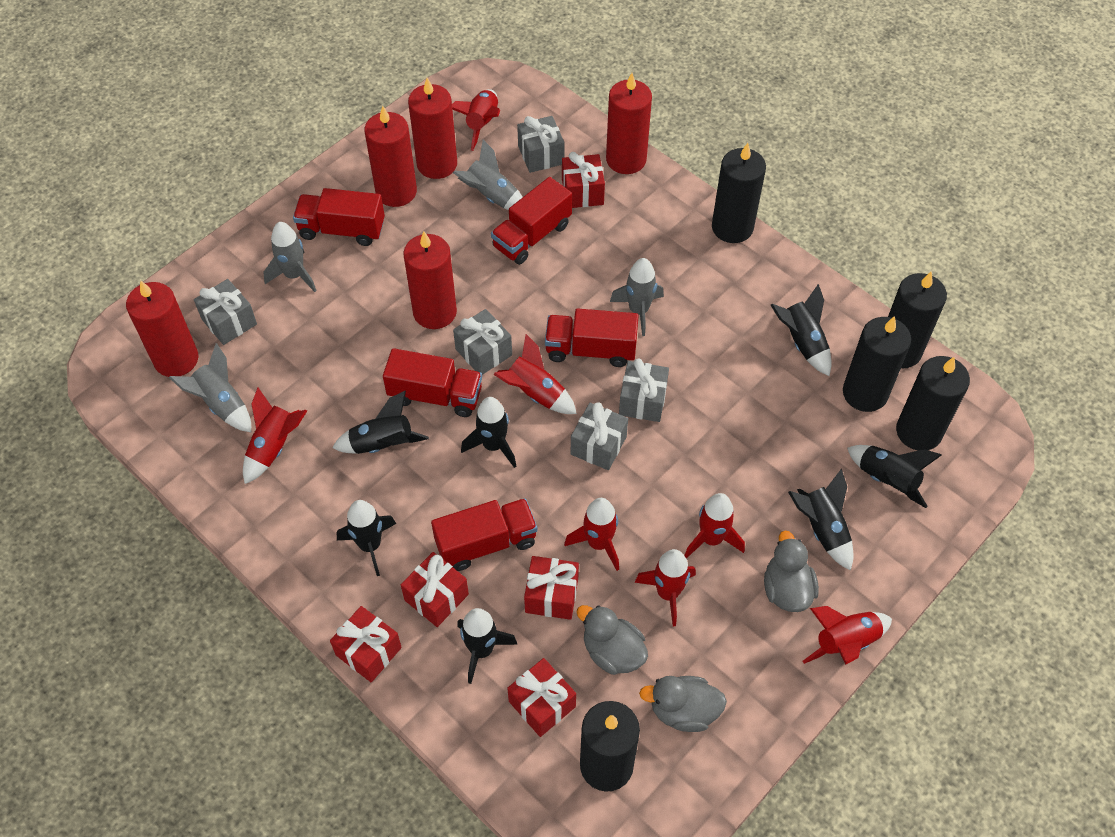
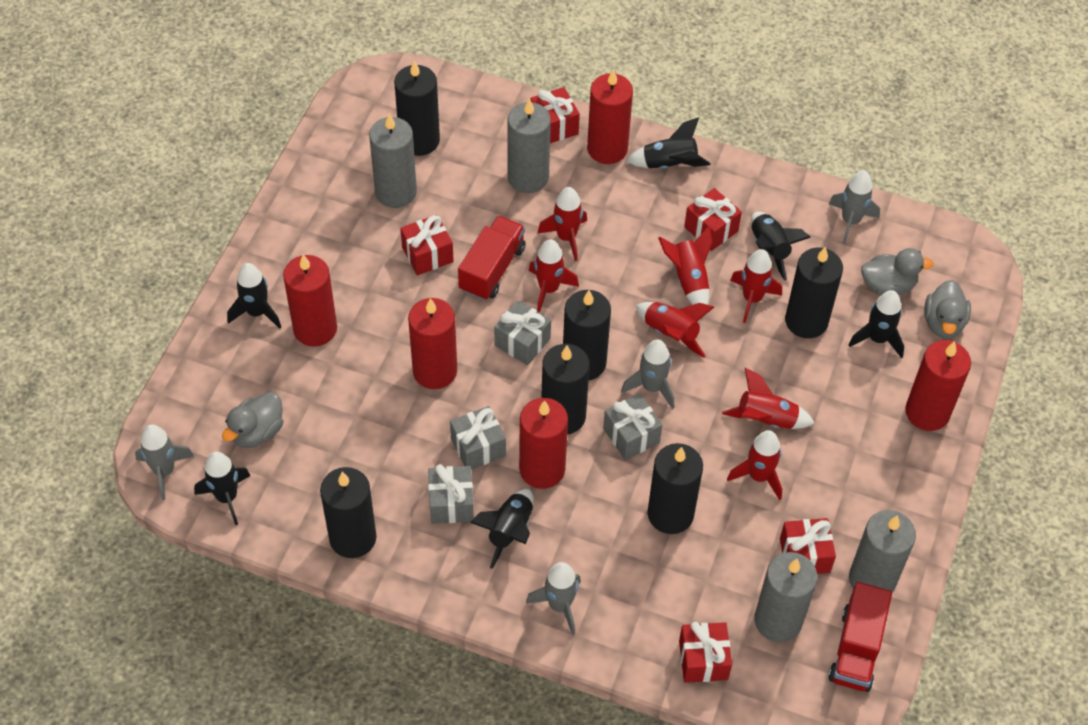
black candle: 5 -> 6
black rocket: 7 -> 6
grey candle: 0 -> 4
grey gift: 5 -> 4
red truck: 5 -> 2

